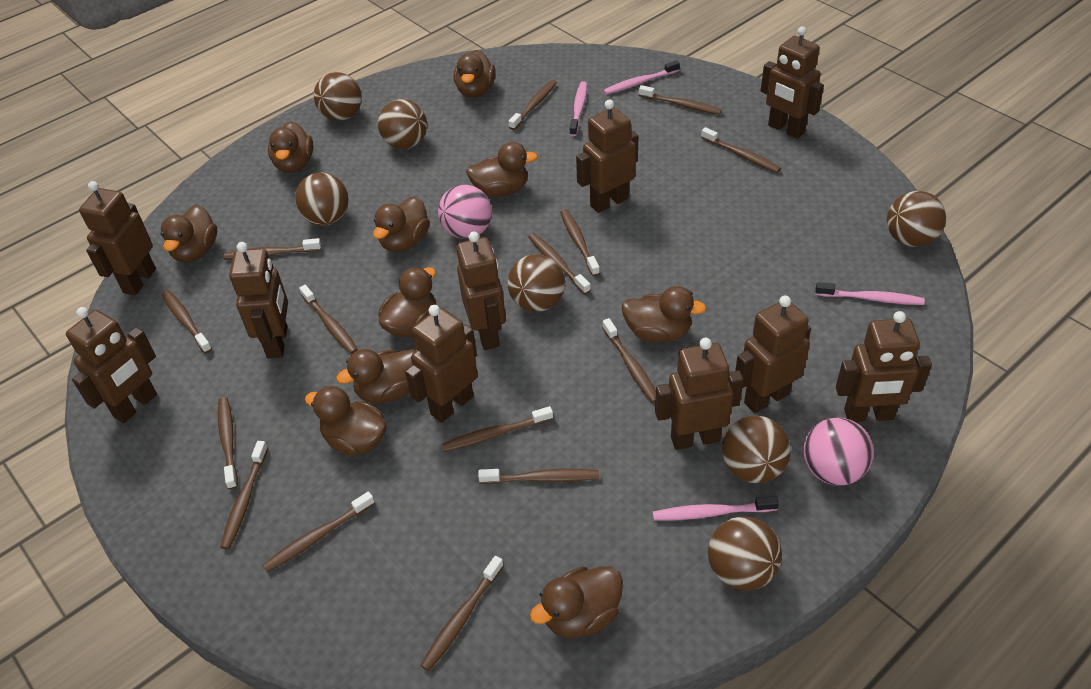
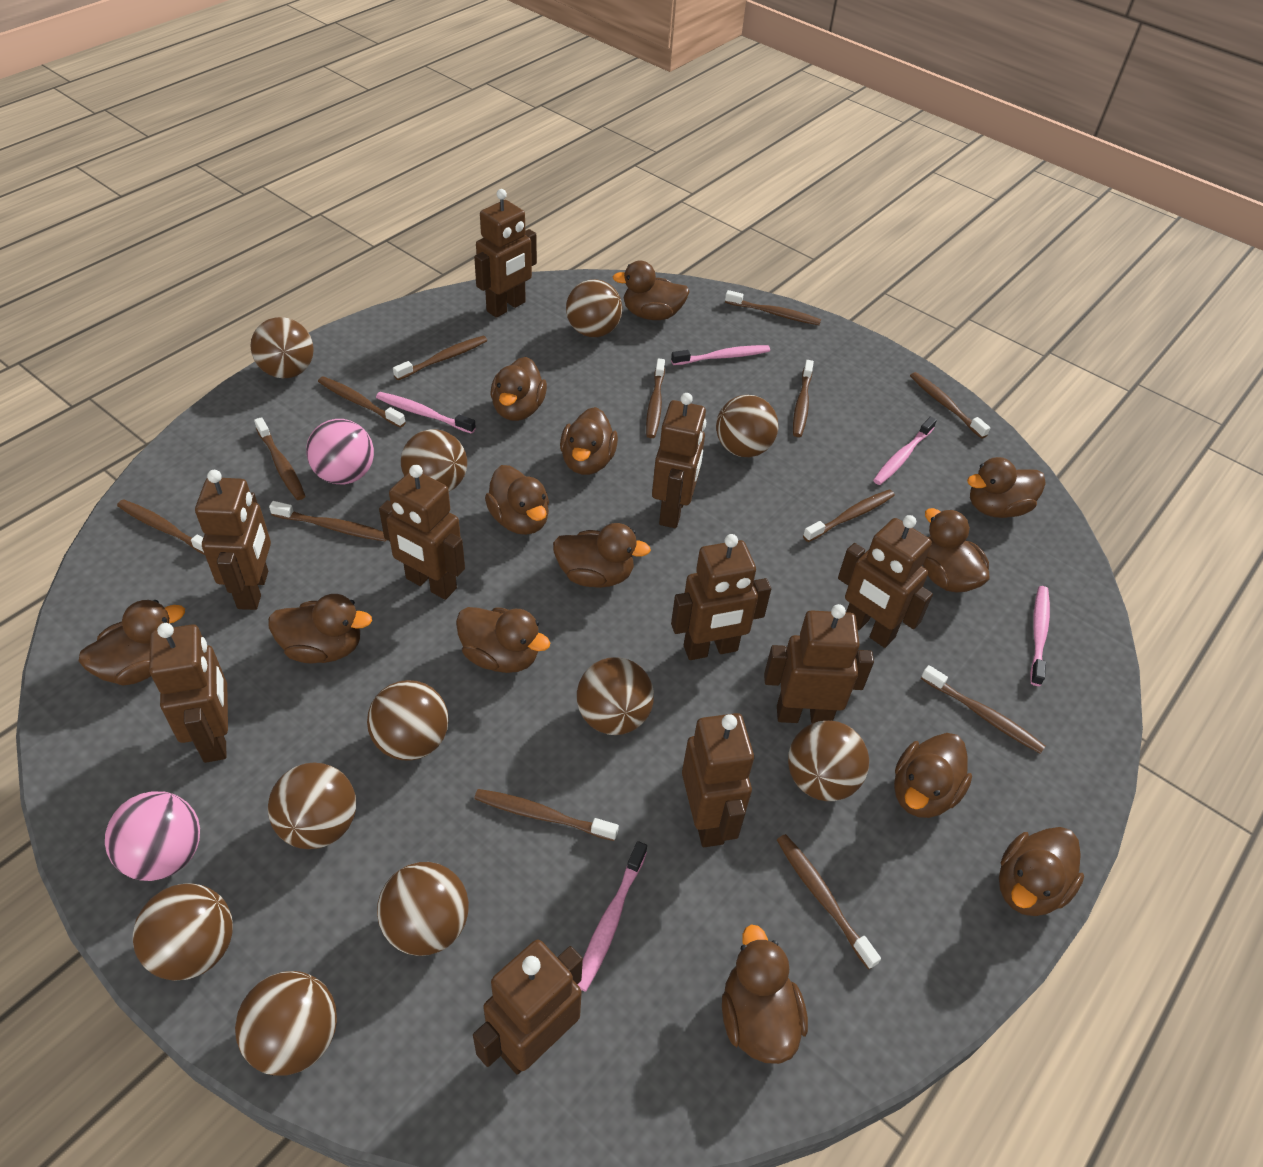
brown ball: 7 -> 11
brown duck: 10 -> 13
brown toothbrush: 15 -> 13
pink toothbrush: 4 -> 5

